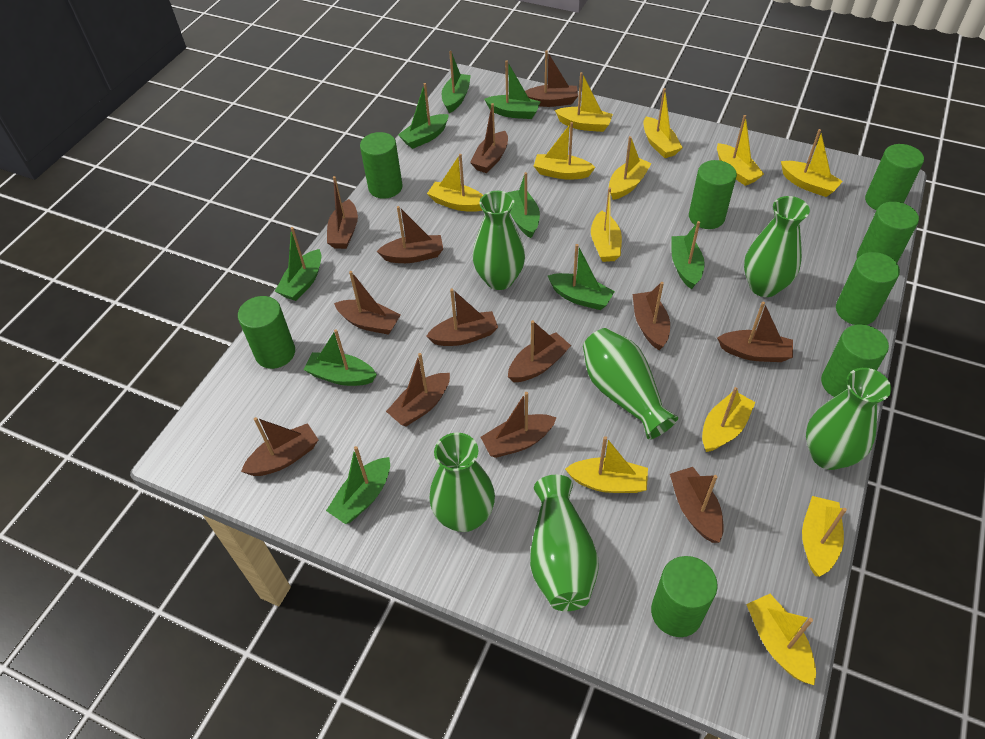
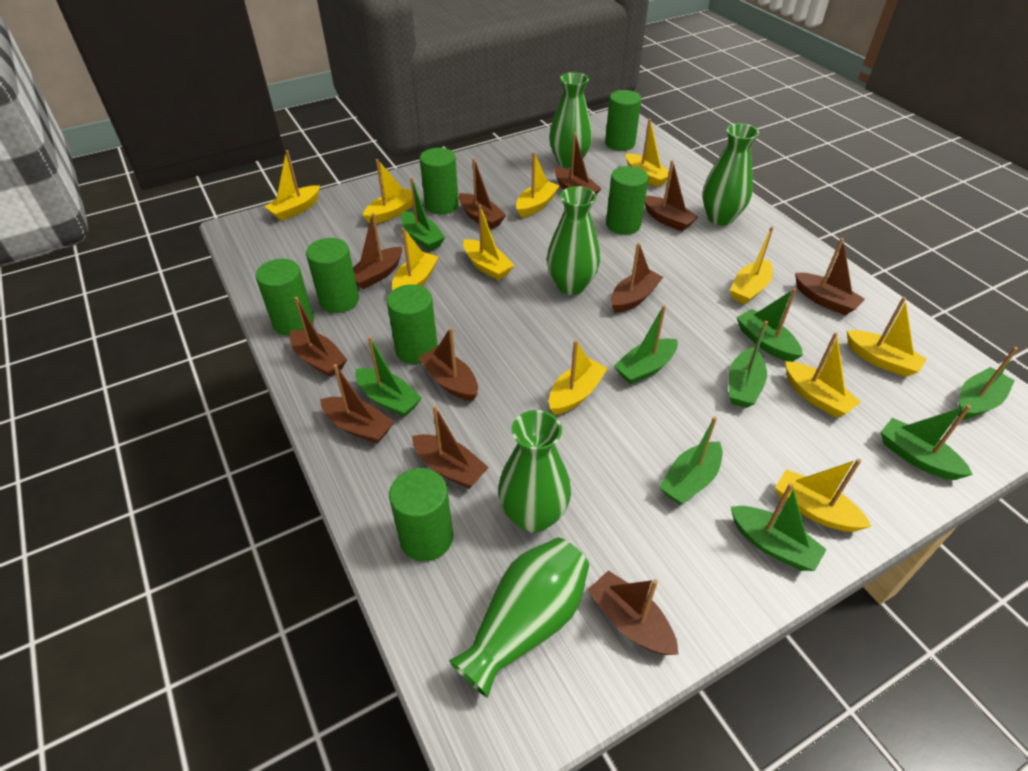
brown boat: 13 -> 11
green cylinder: 8 -> 7
green vase: 6 -> 5
yellow boat: 12 -> 11

